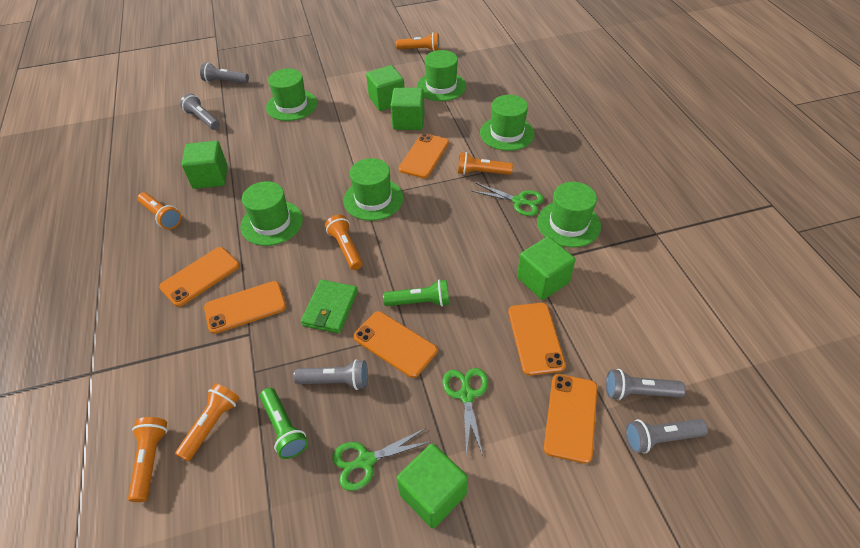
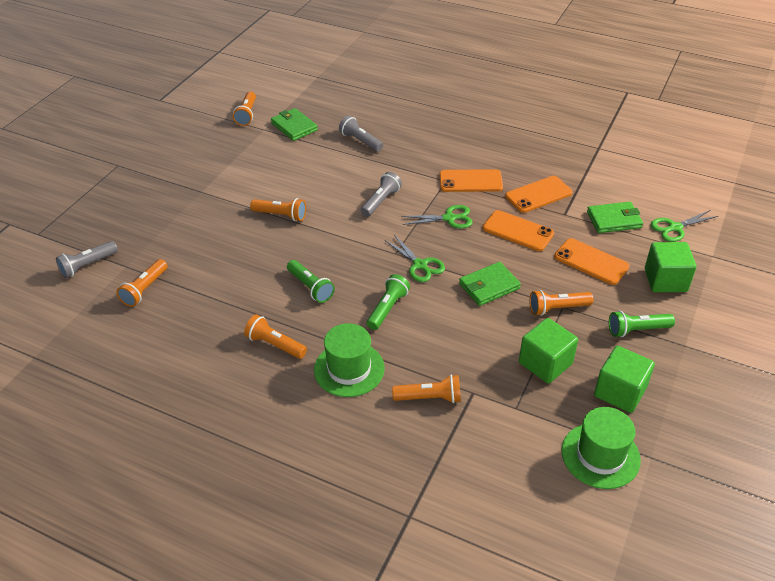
green cube: 5 -> 3
green flashlight: 2 -> 3
green hat: 6 -> 2
green wallet: 1 -> 3
grey flashlight: 5 -> 3
orange phone: 6 -> 4

